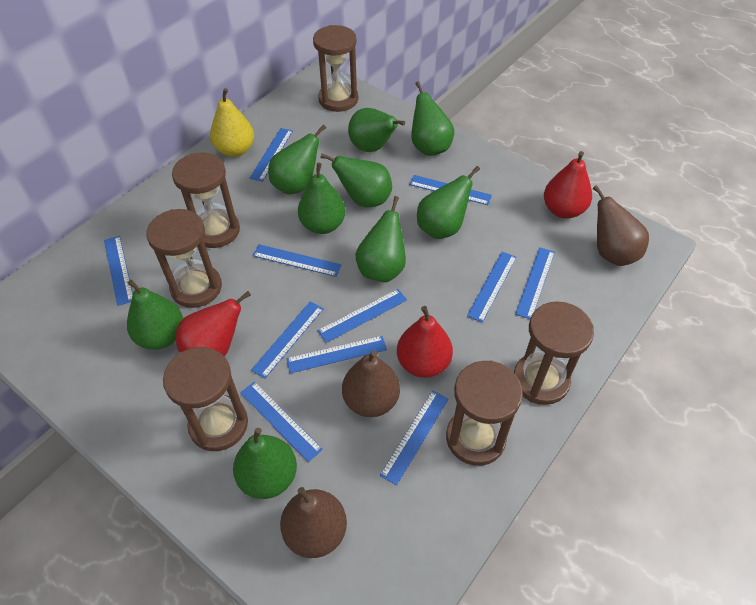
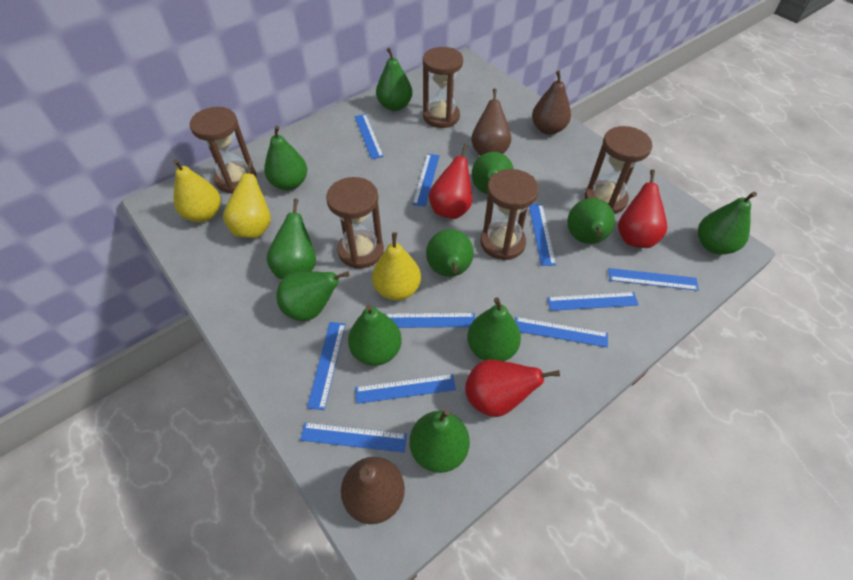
blue ruler: 11 -> 10
brown hourglass: 6 -> 5
green pear: 9 -> 11
yellow pear: 1 -> 3

